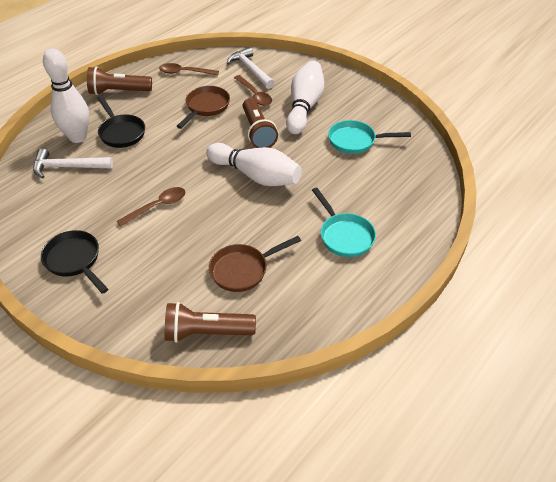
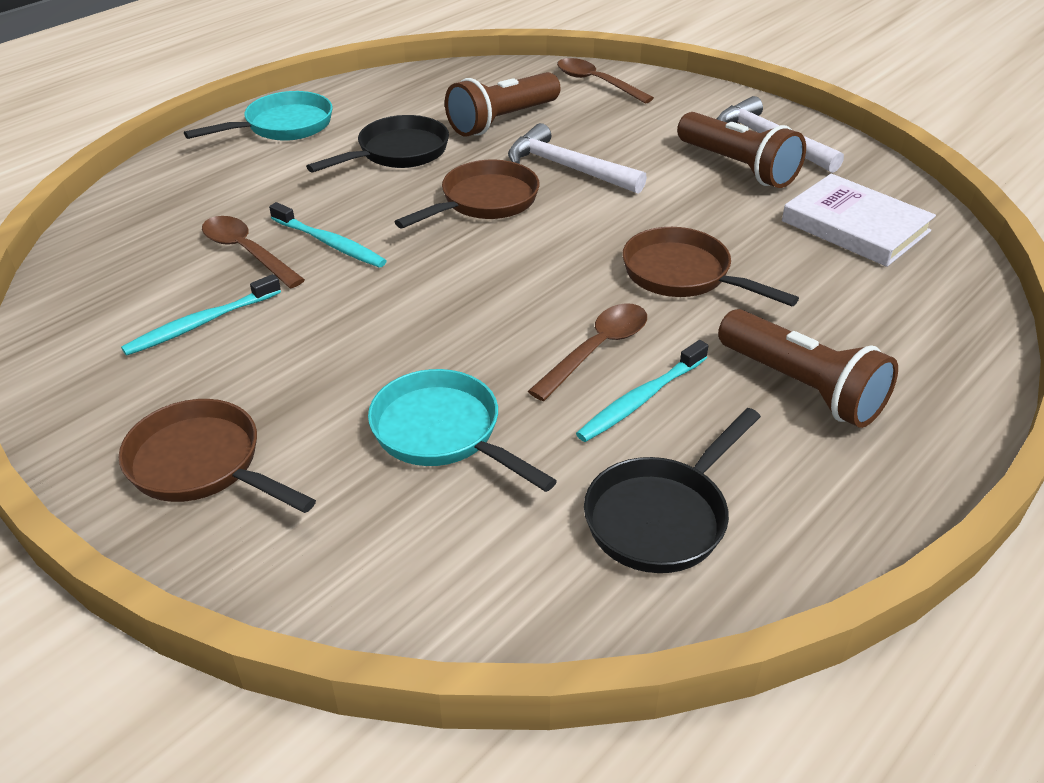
brown pan: 2 -> 3
turquoise toothbrush: 0 -> 3
white book: 0 -> 1
white bowling pin: 3 -> 0

